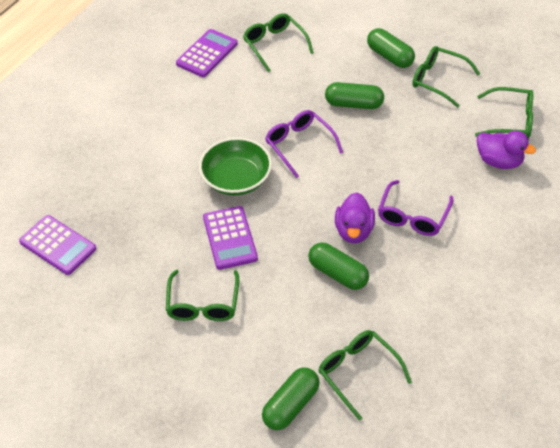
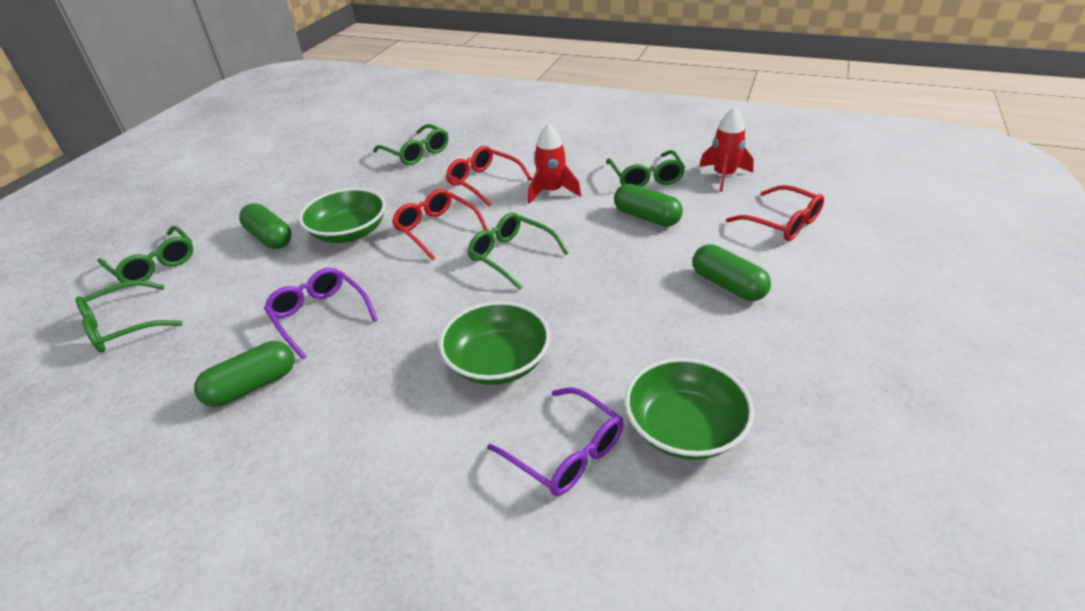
green bowl: 1 -> 3
purple calculator: 3 -> 0
purple duck: 2 -> 0
red glasses: 0 -> 3
red rocket: 0 -> 2

